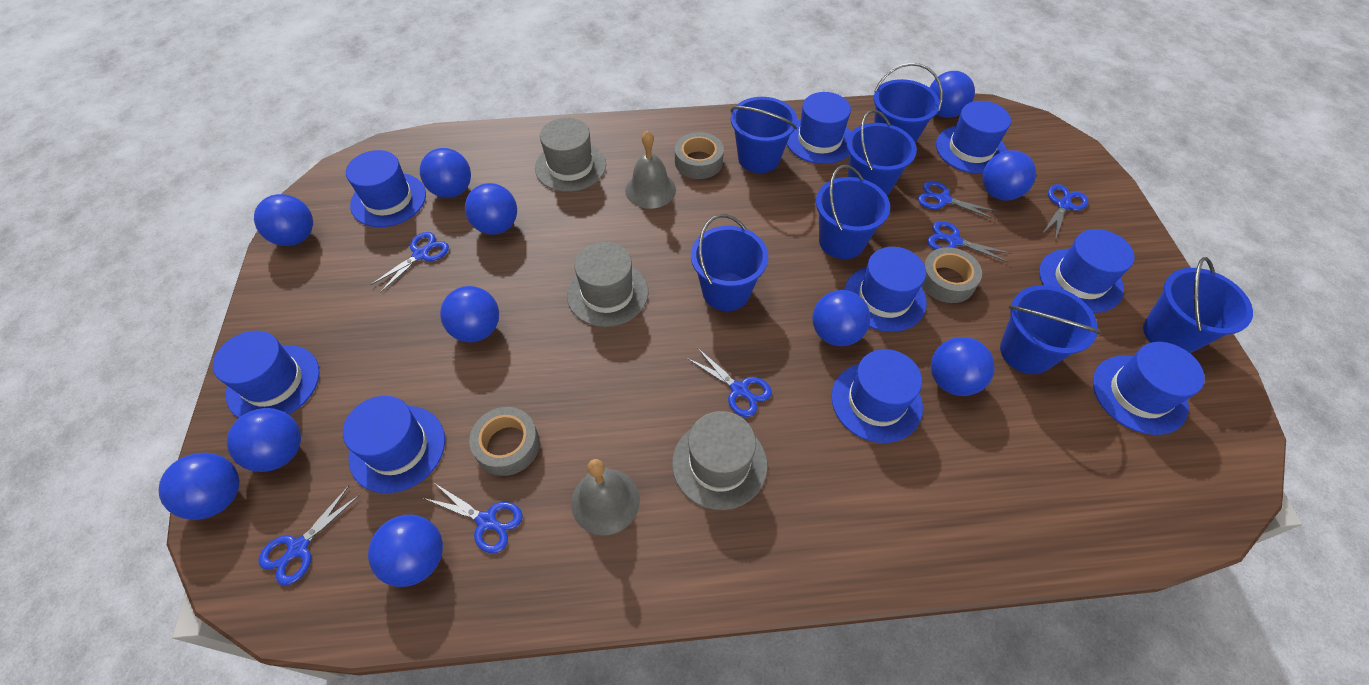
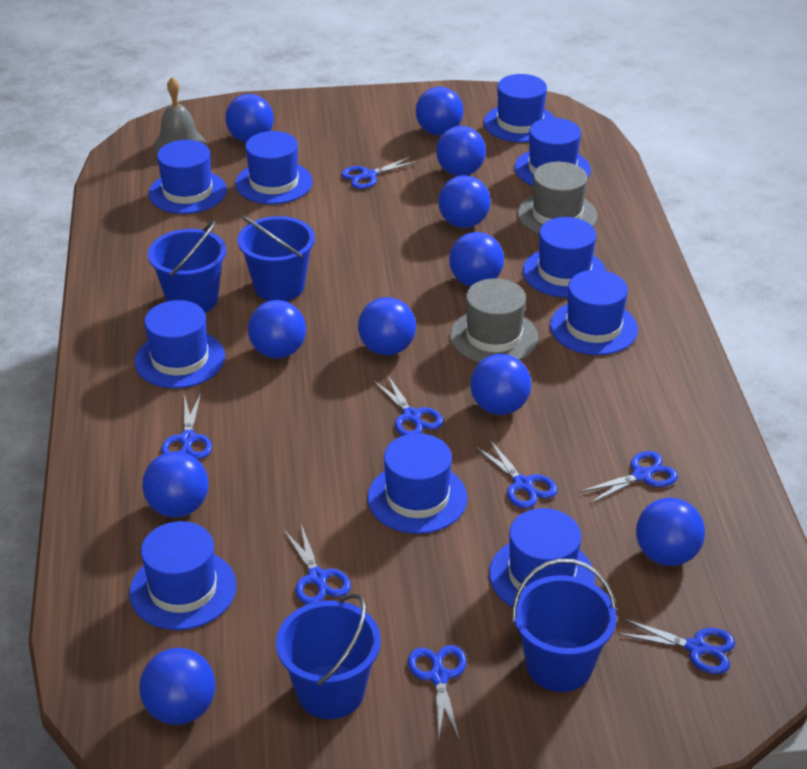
blue bucket: 7 -> 4
blue hat: 9 -> 10
blue scissors: 7 -> 8
grey bell: 2 -> 1
grey hat: 3 -> 2
grey tape: 3 -> 0

